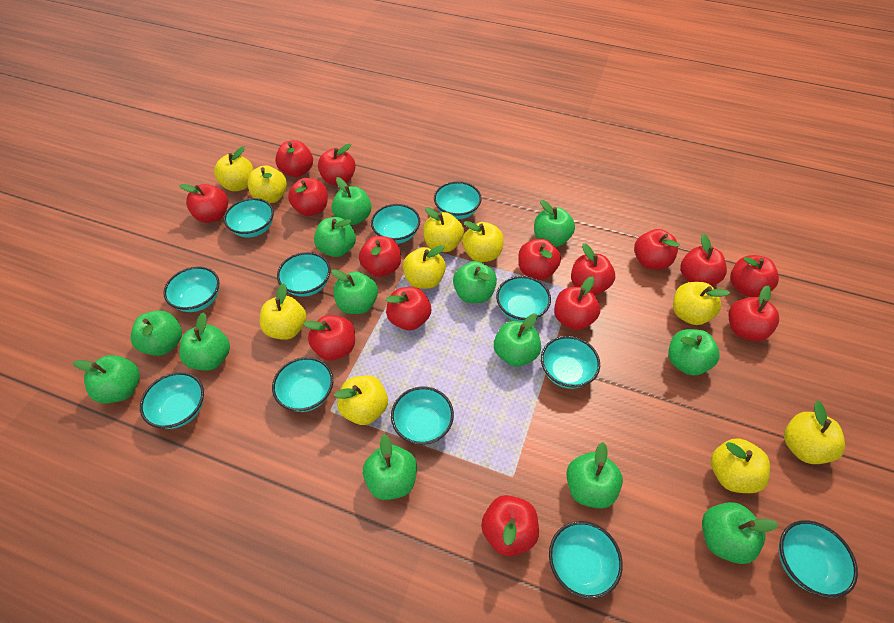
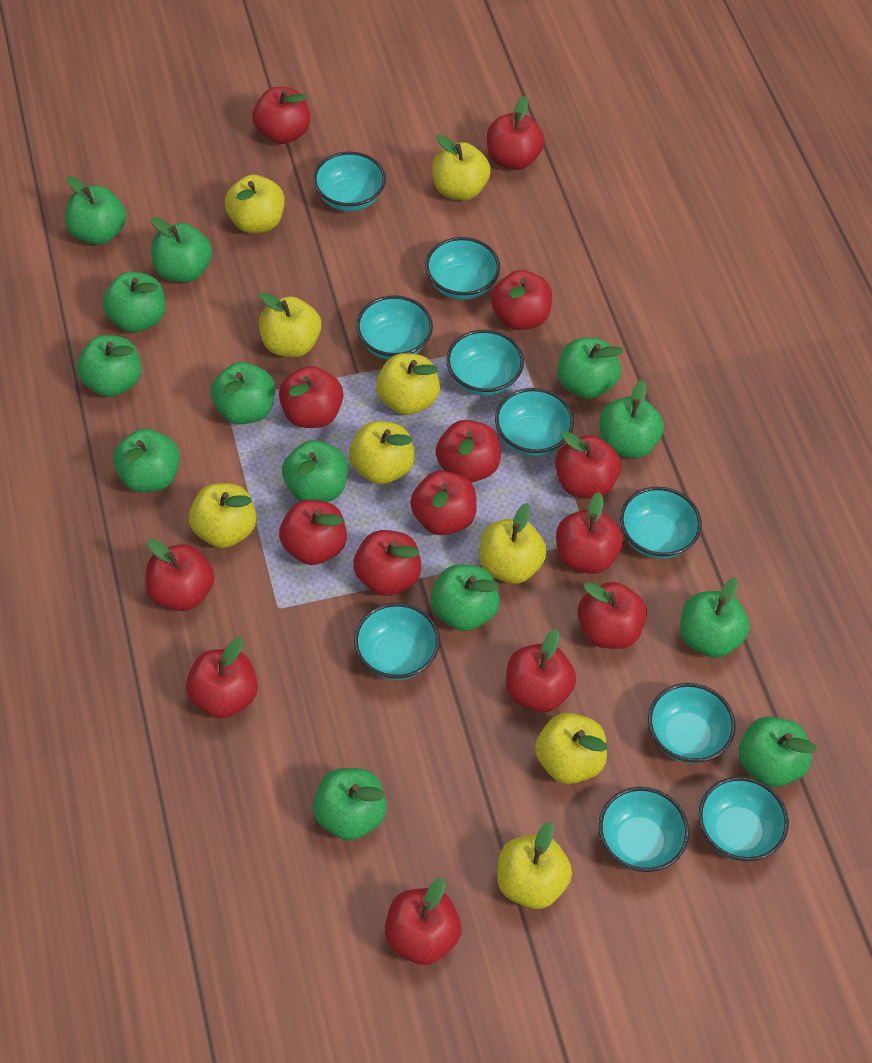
turquoise bowl: 12 -> 10
yellow apple: 10 -> 9

